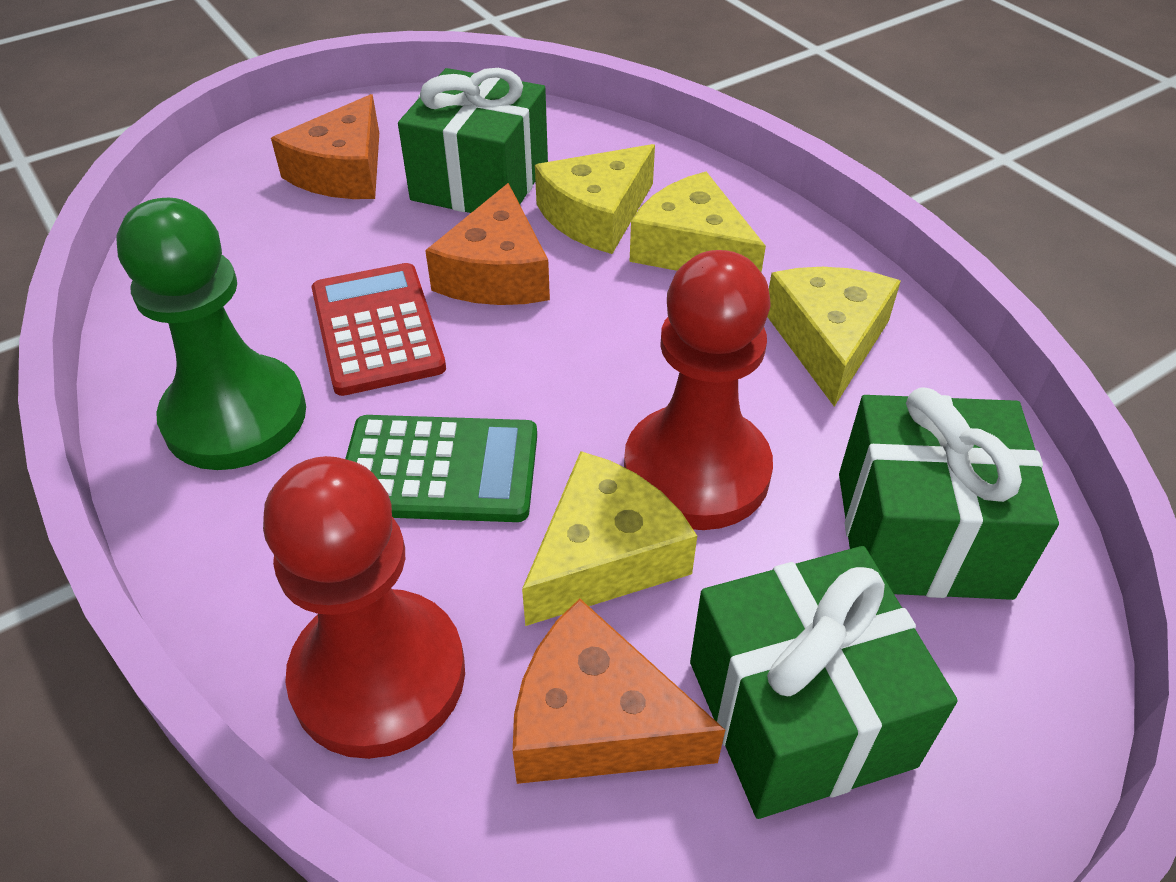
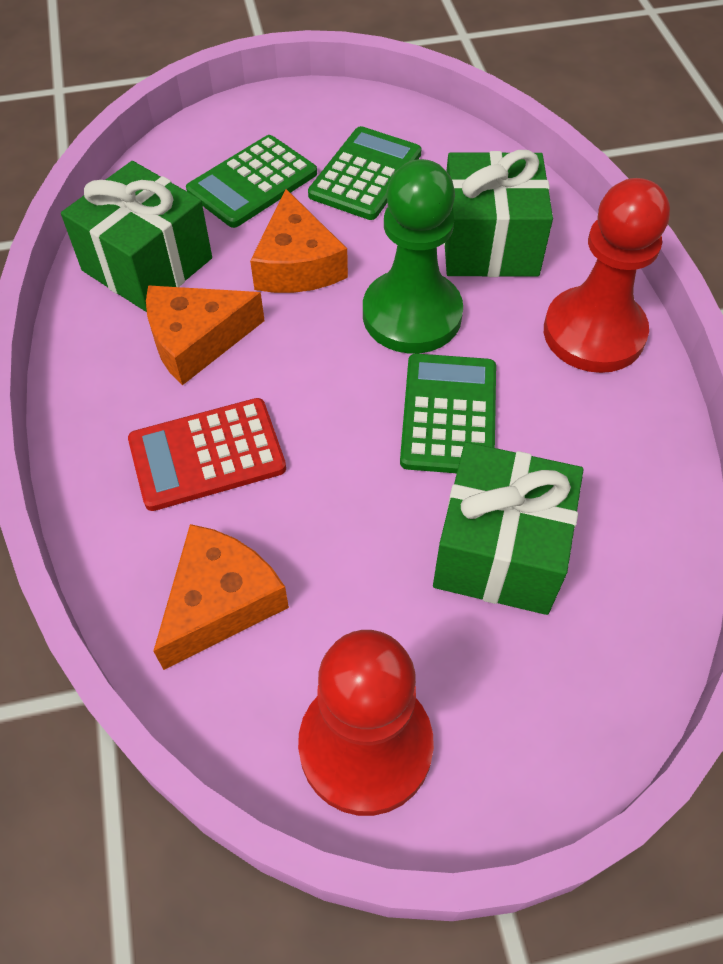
green calculator: 1 -> 3
yellow cheese: 4 -> 0

